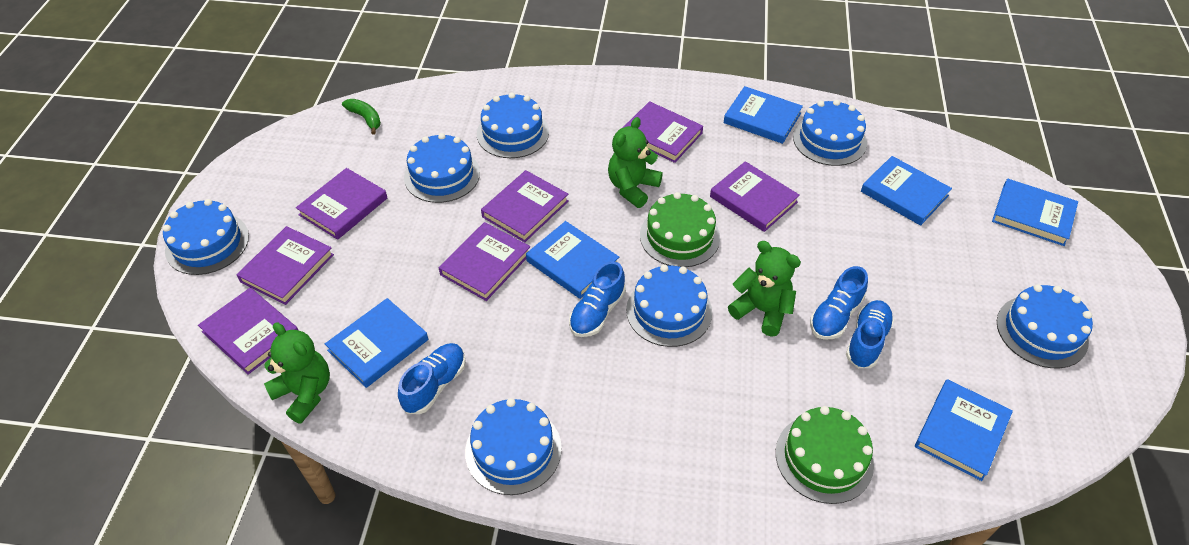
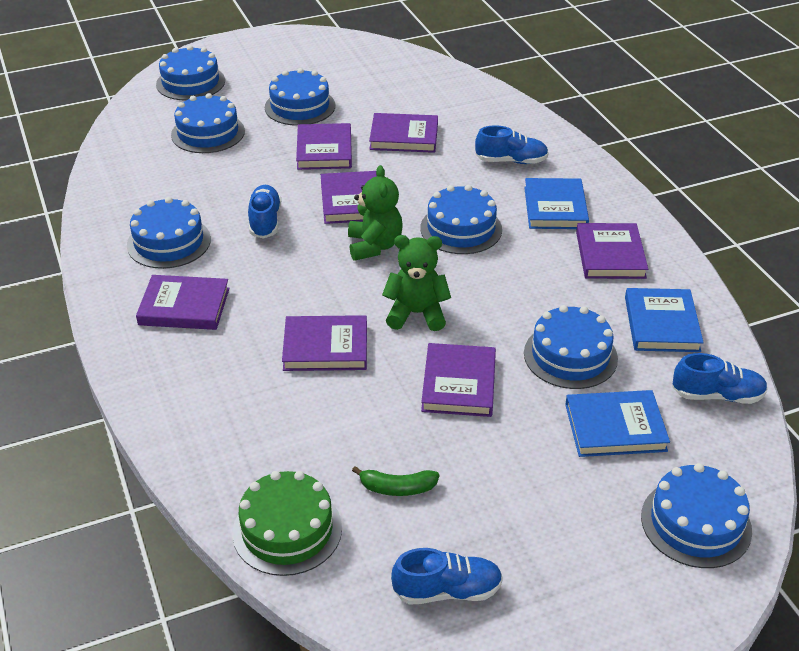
blue book: 6 -> 3
green cake: 2 -> 1
green teddy bear: 3 -> 2

